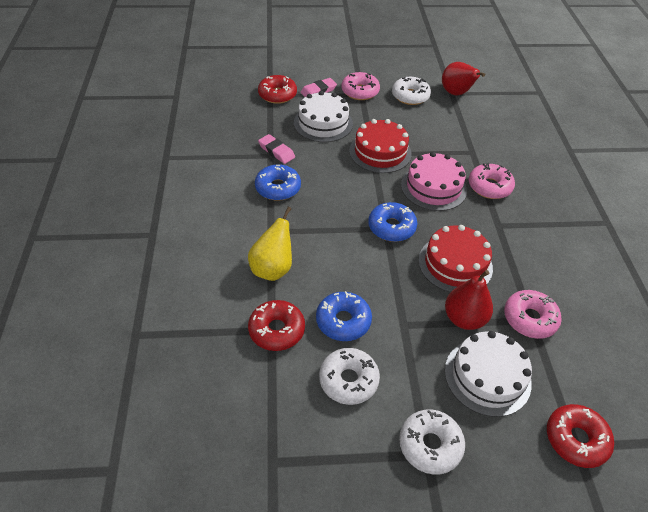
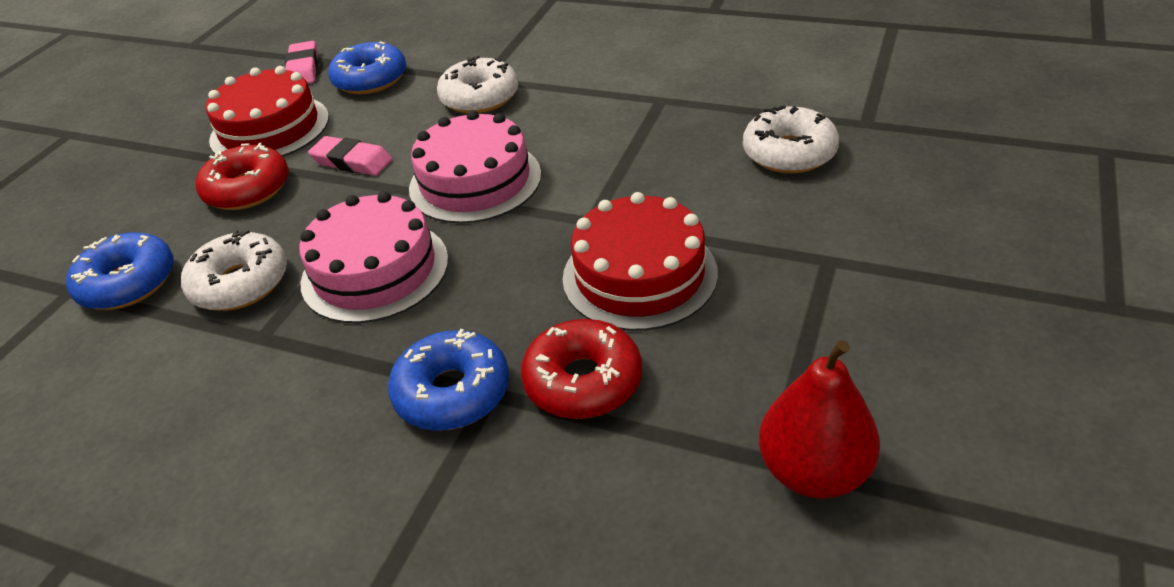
pink cake: 1 -> 2
pink donut: 3 -> 0
red donut: 3 -> 2
red pear: 2 -> 1
white cake: 2 -> 0
yellow pear: 1 -> 0

